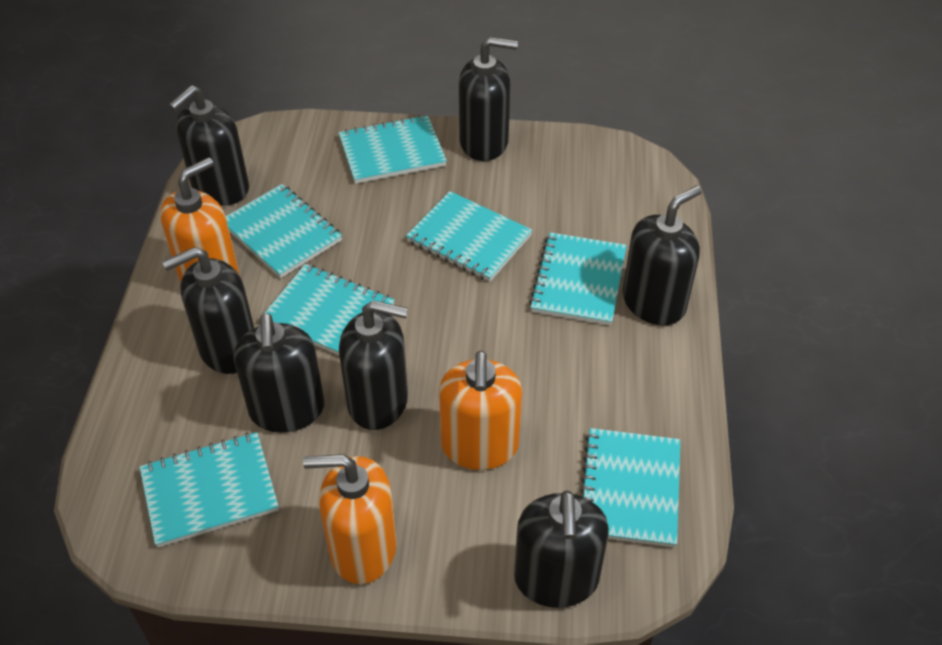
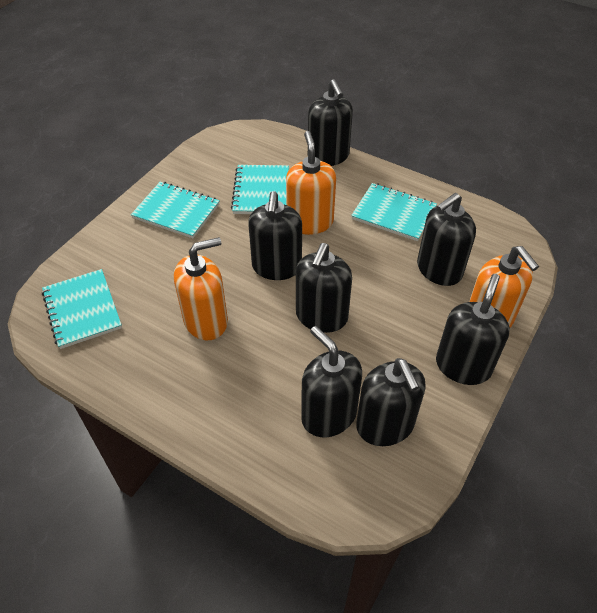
turquoise notebook: 7 -> 4

